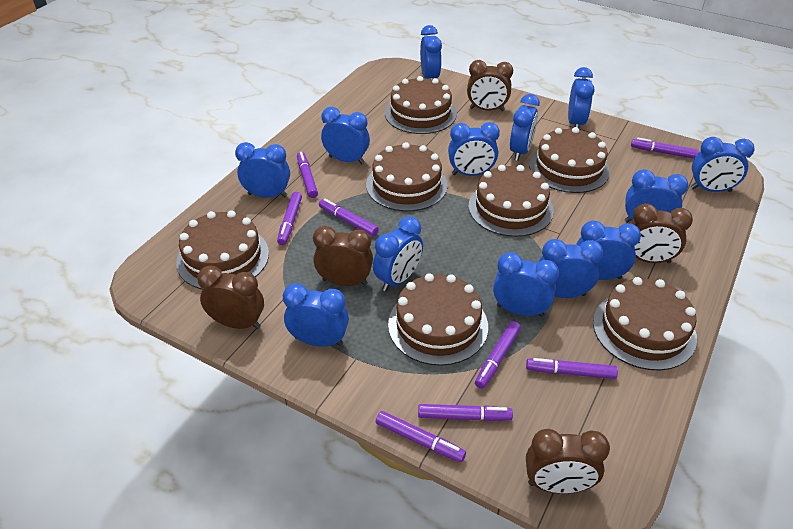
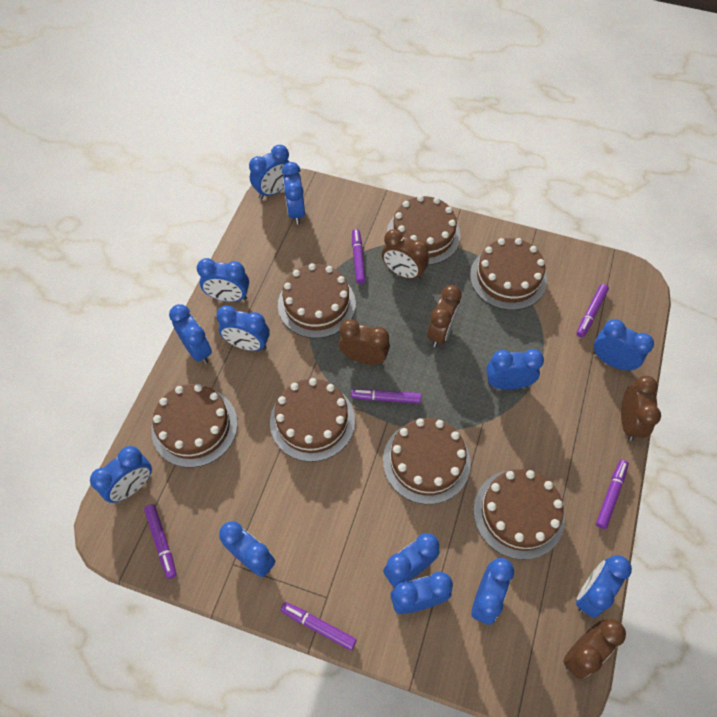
purple marker: 8 -> 6

